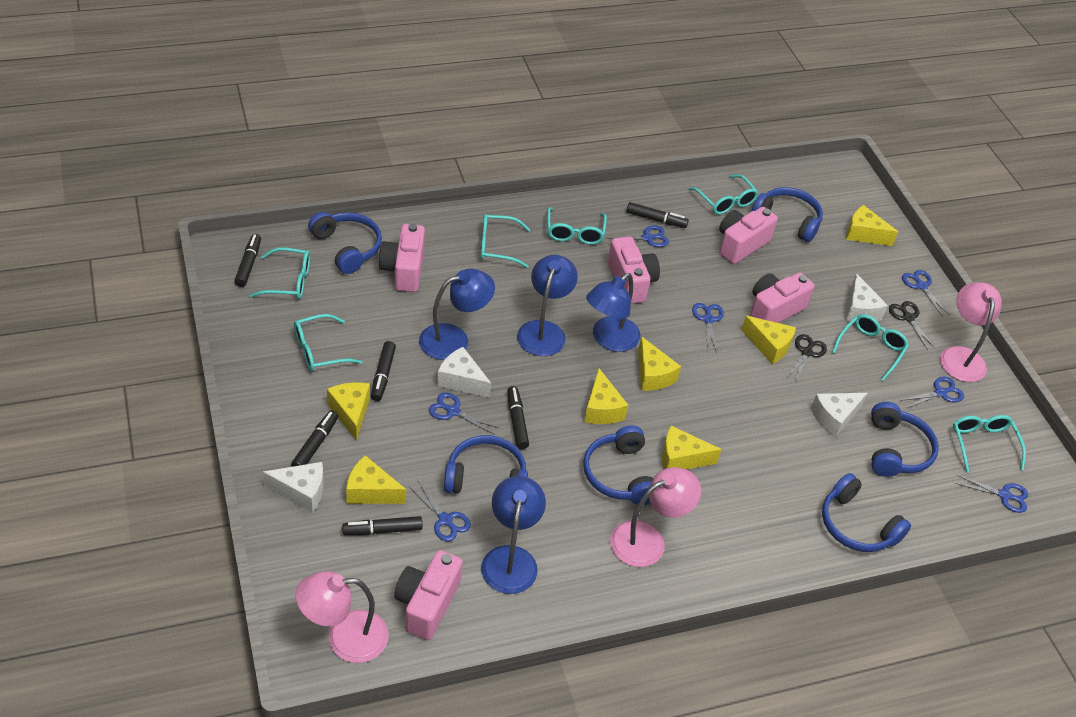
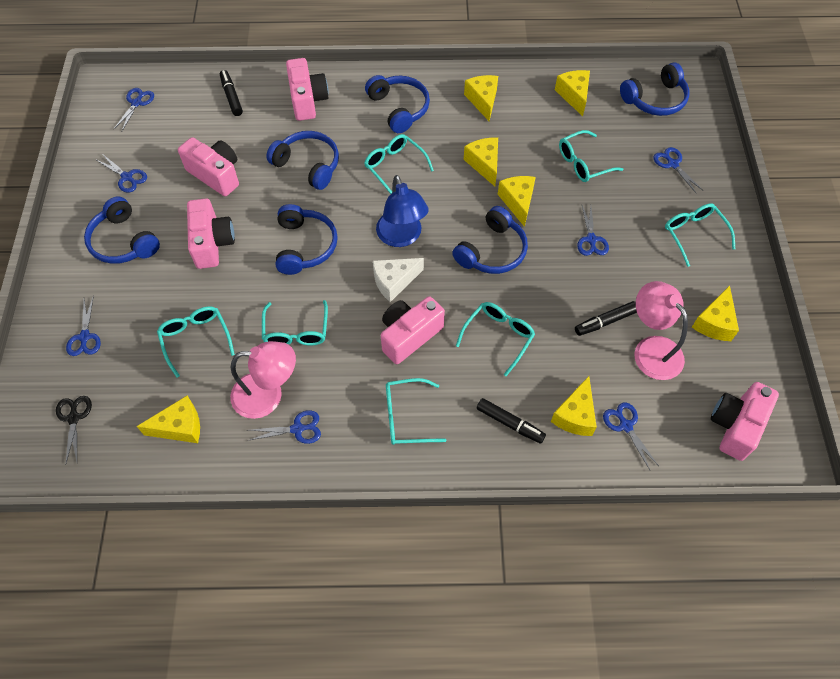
black marker: 6 -> 3
black scissors: 2 -> 1
blue lamp: 4 -> 1
pink lamp: 3 -> 2
white cheese: 4 -> 1

